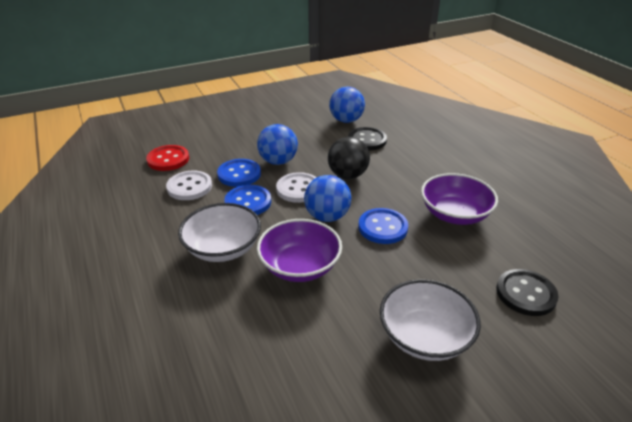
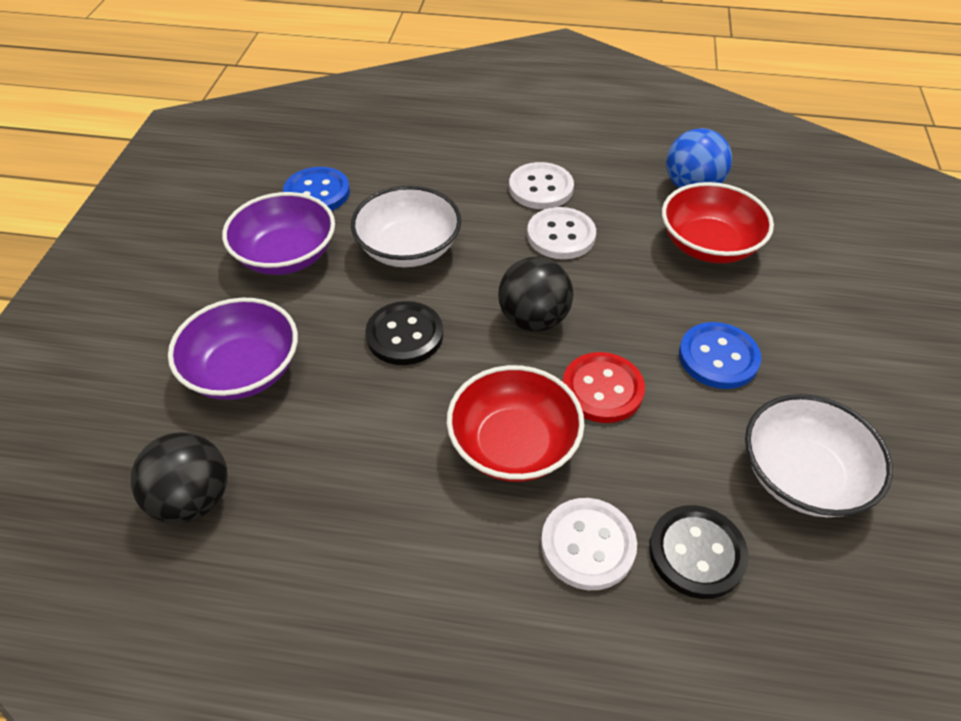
black ball: 1 -> 2
blue ball: 3 -> 1
blue button: 3 -> 2
red bowl: 0 -> 2
white button: 2 -> 3

